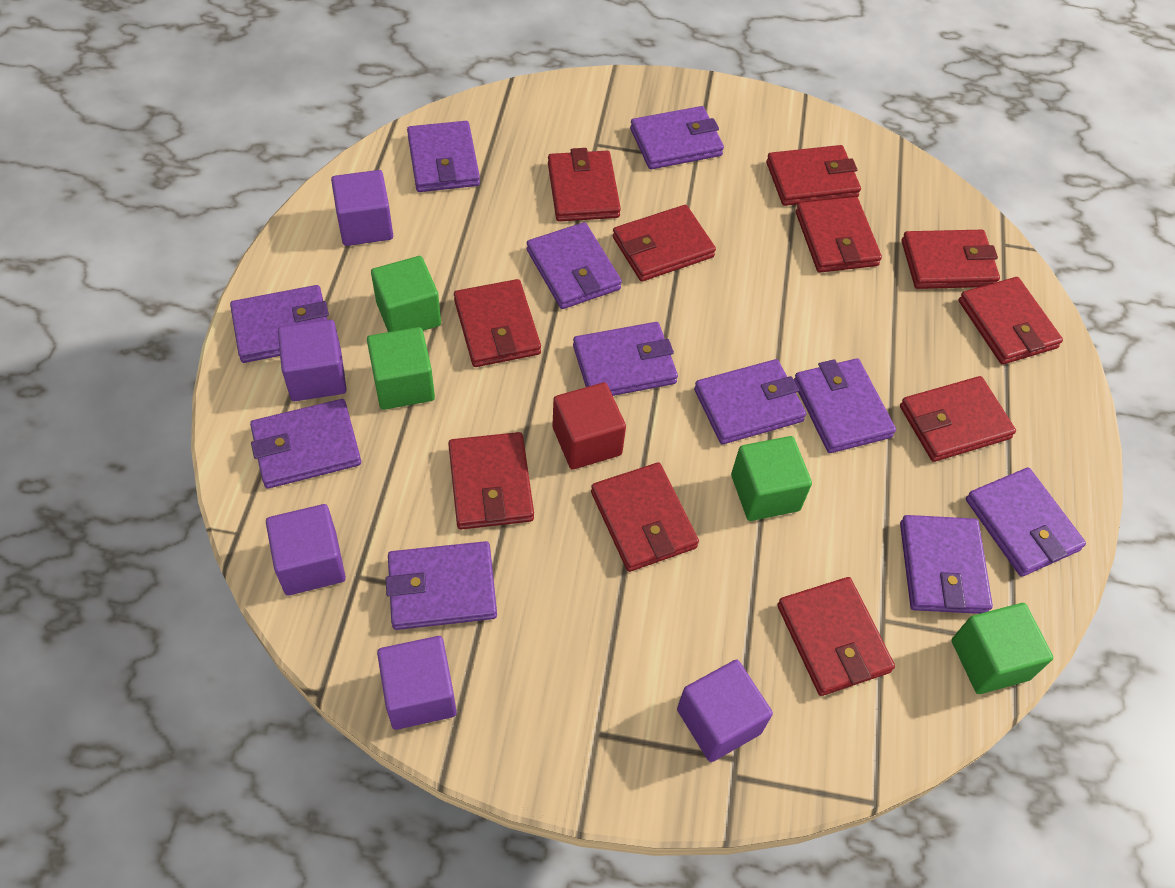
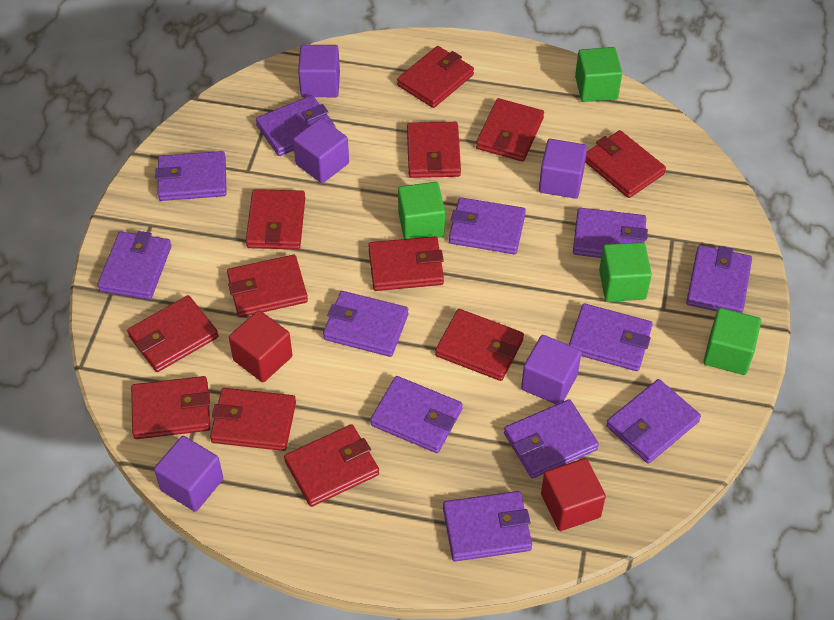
purple wallet: 11 -> 12
red cube: 1 -> 2
red wallet: 11 -> 12

